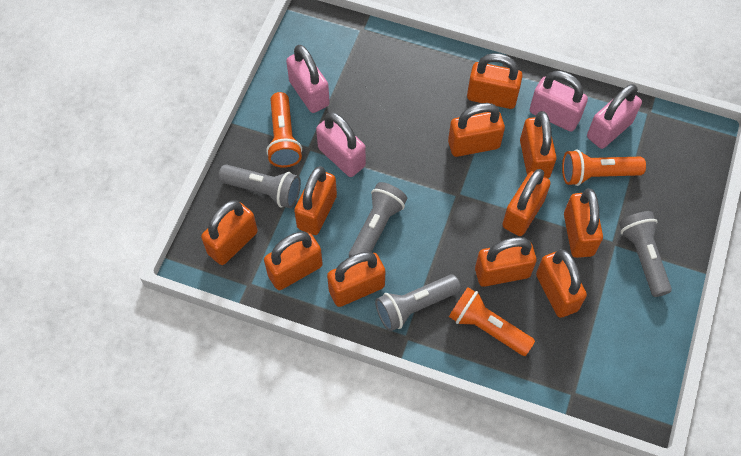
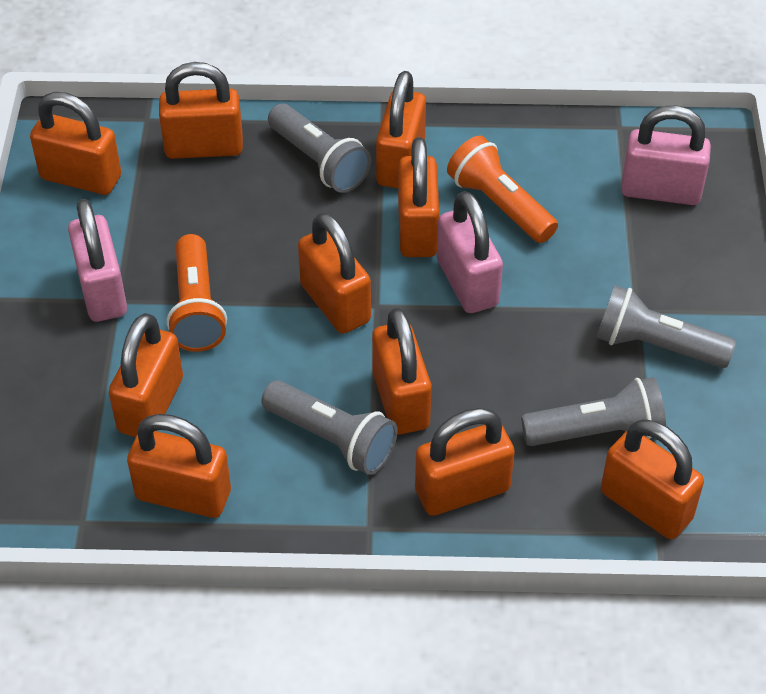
orange flashlight: 3 -> 2
orange padlock: 11 -> 10
pink padlock: 4 -> 3

